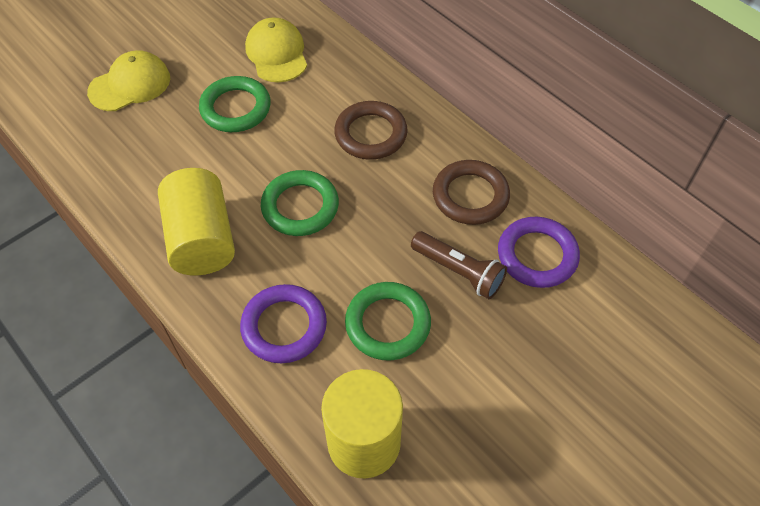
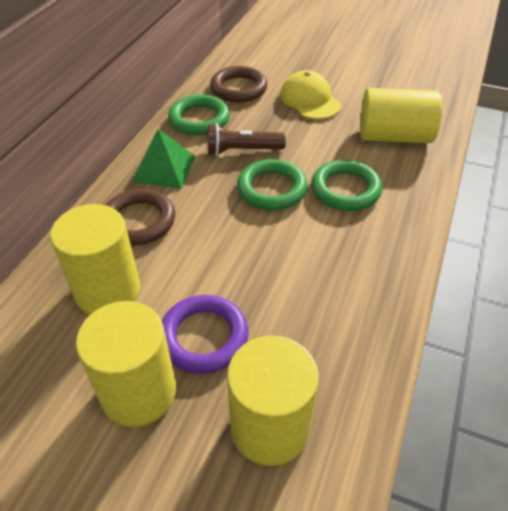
green pyramid: 0 -> 1
purple ring: 2 -> 1
yellow cap: 2 -> 1
yellow cylinder: 2 -> 4

